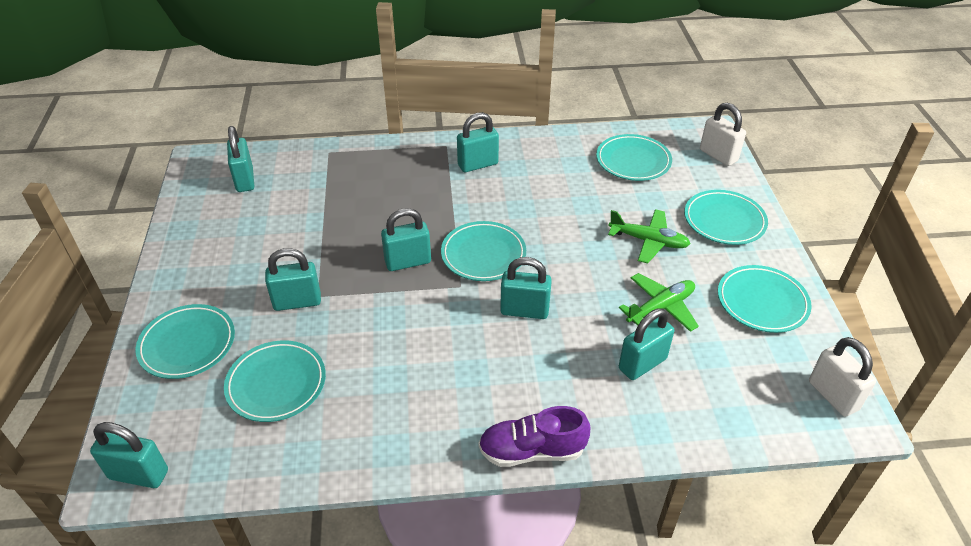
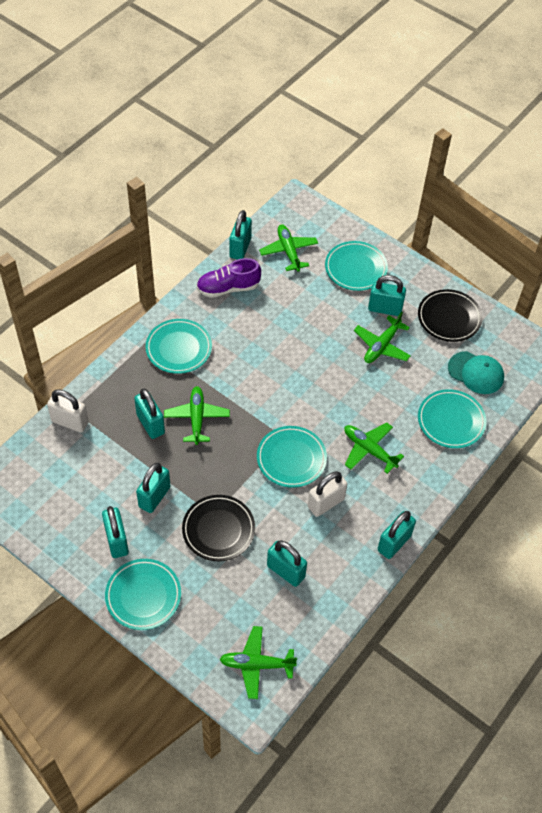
black plate: 0 -> 2
green plane: 2 -> 5
turquoise cap: 0 -> 1
turquoise plate: 6 -> 5

